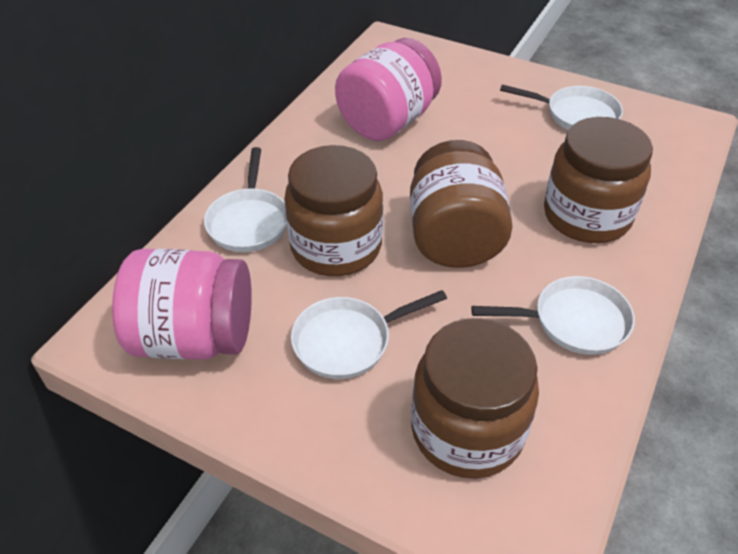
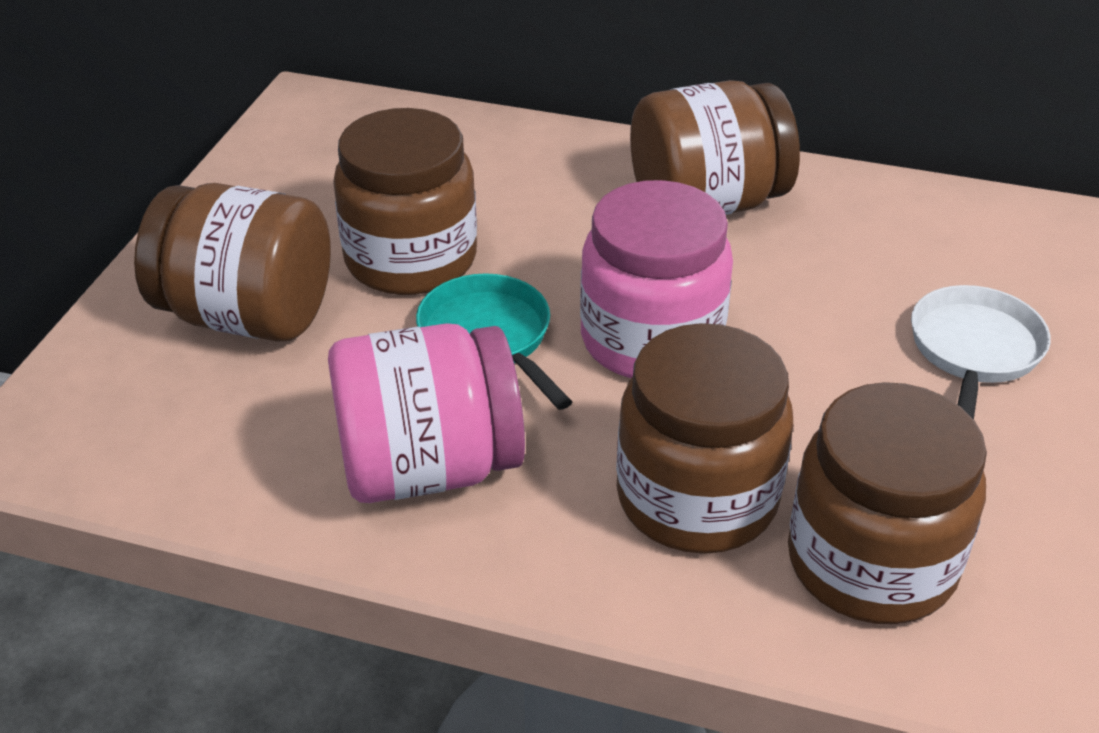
brown jar: 4 -> 5
turquoise pan: 0 -> 1
white pan: 4 -> 1

